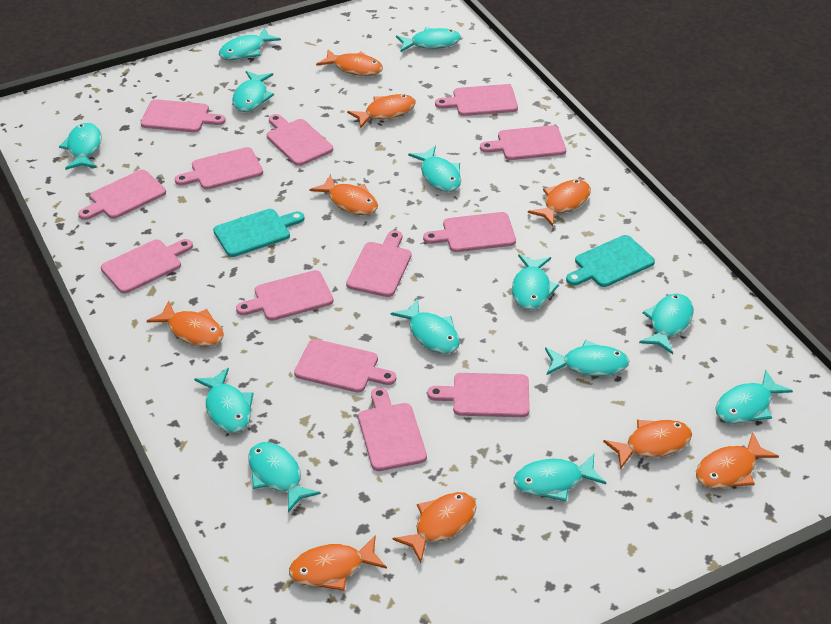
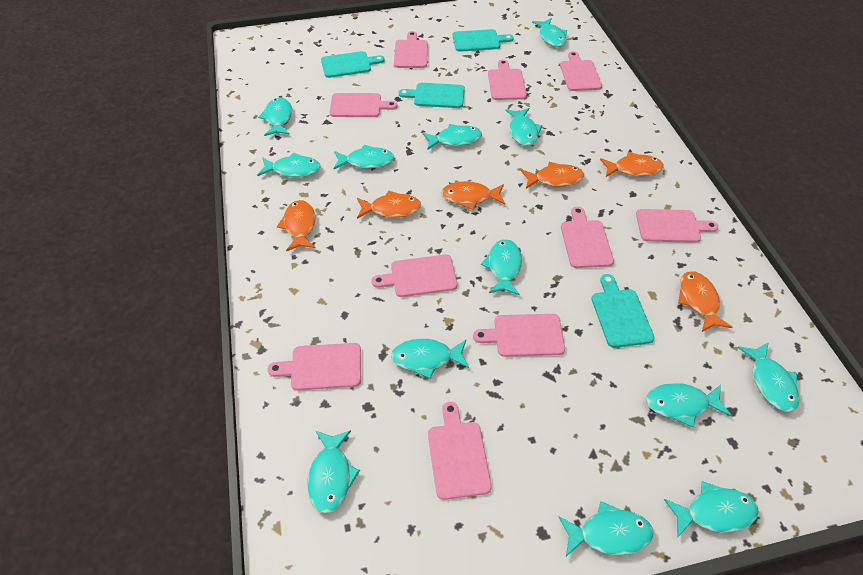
orange fish: 9 -> 6
pink cutting board: 13 -> 10
turquoise cutting board: 2 -> 4

